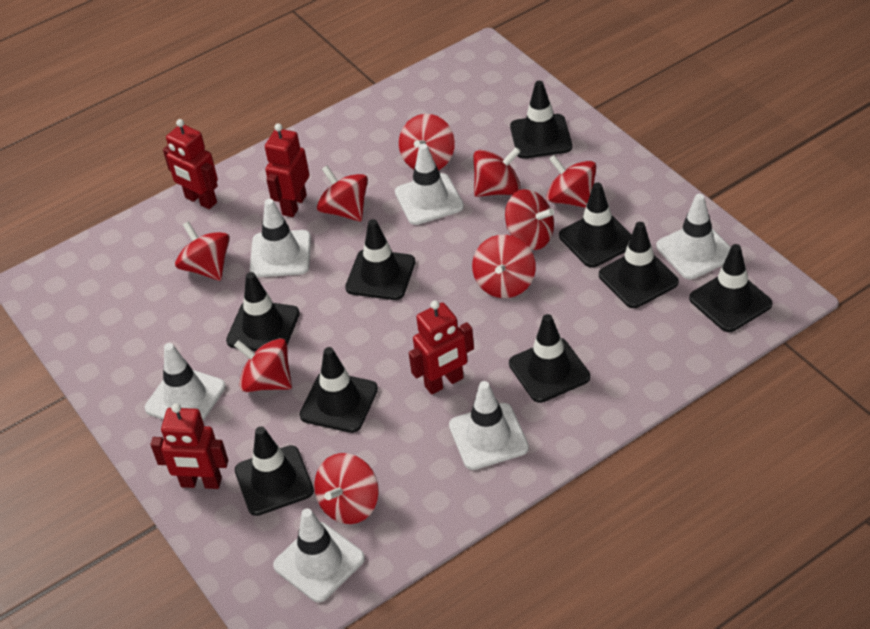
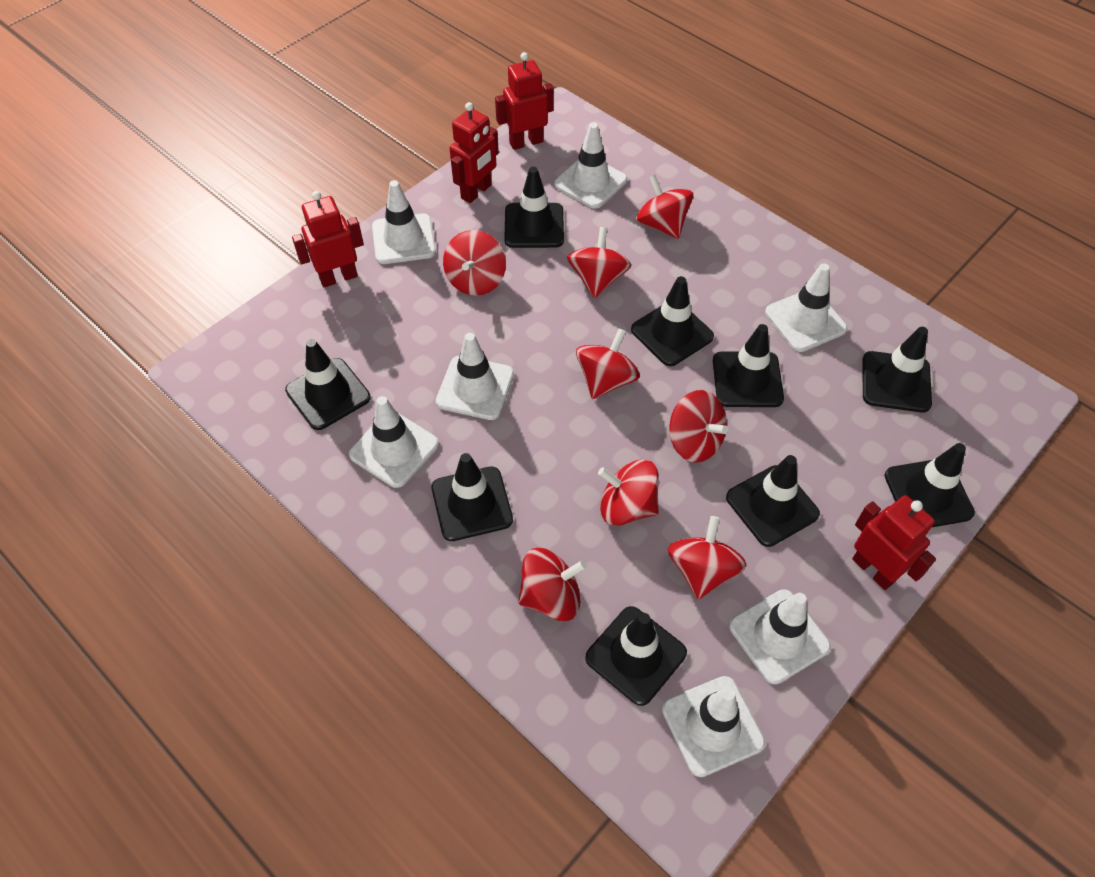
red spinning top: 9 -> 8
white traffic cone: 6 -> 7

